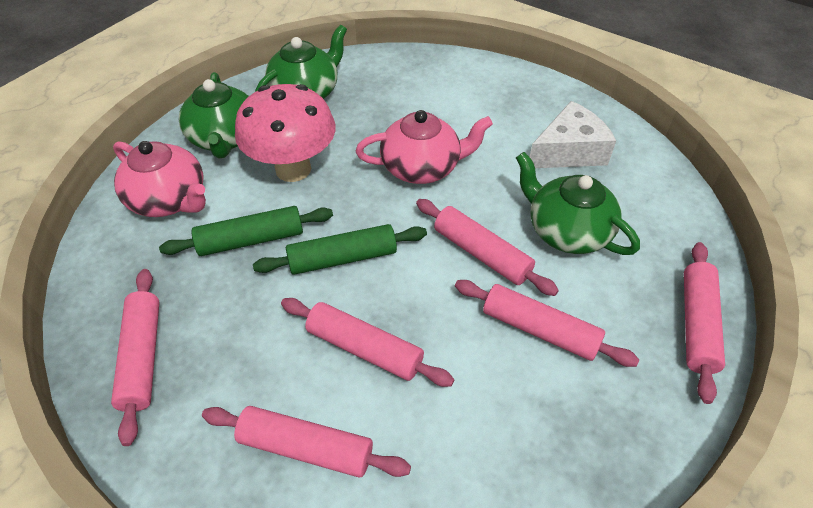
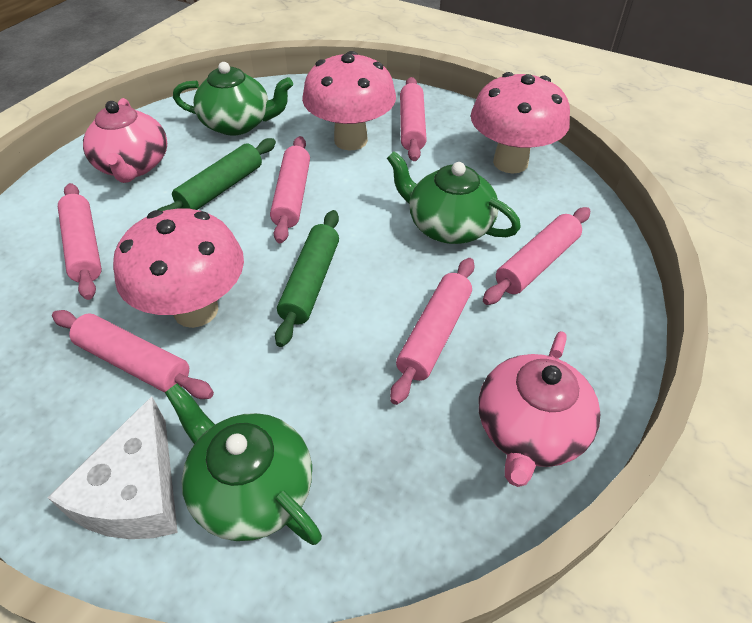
pink mushroom: 1 -> 3

